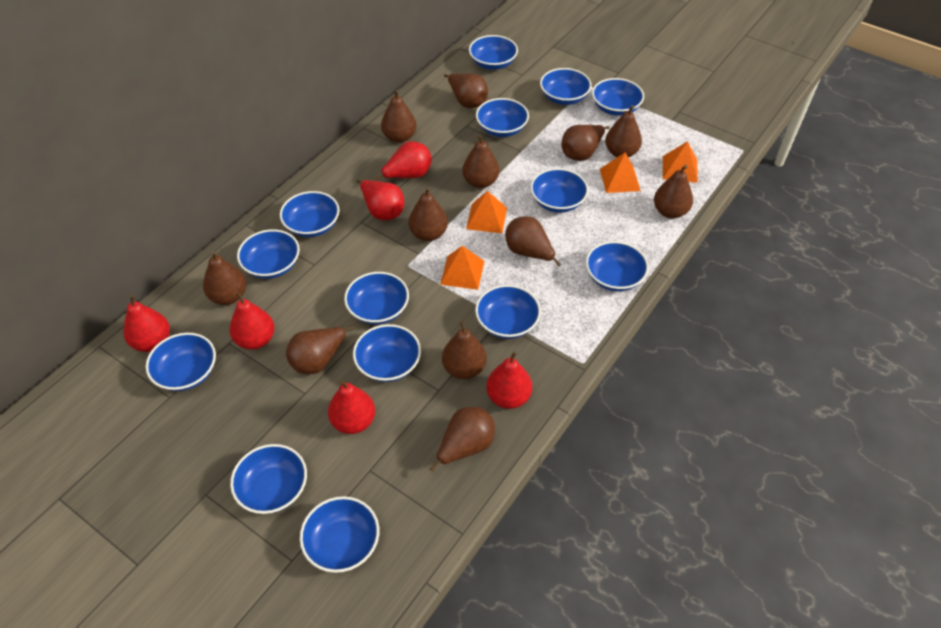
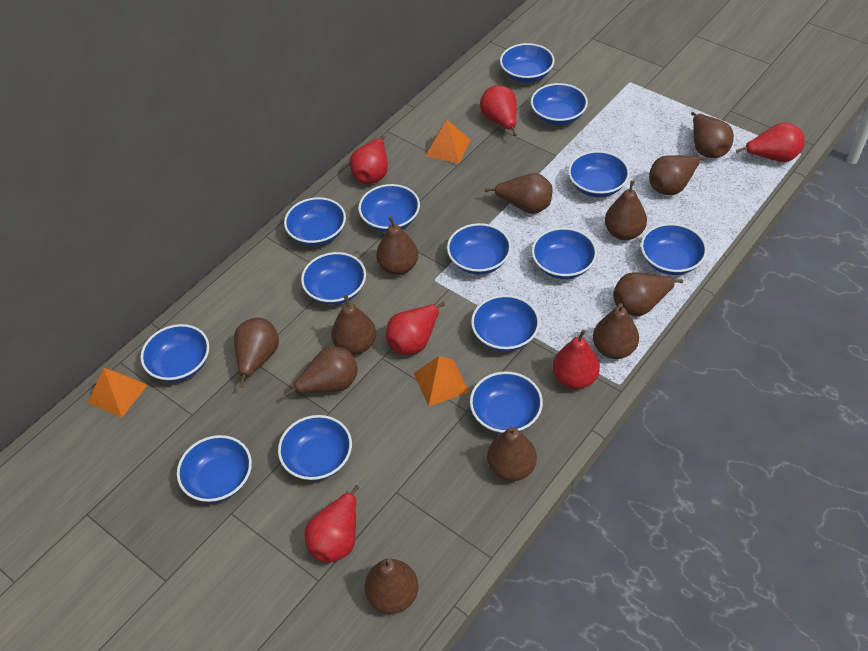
orange pyramid: 4 -> 3

